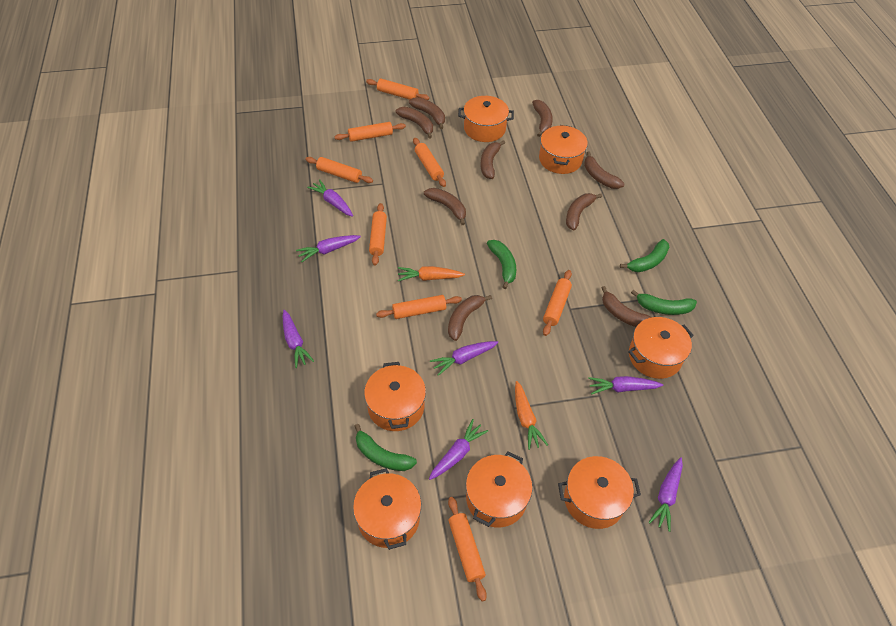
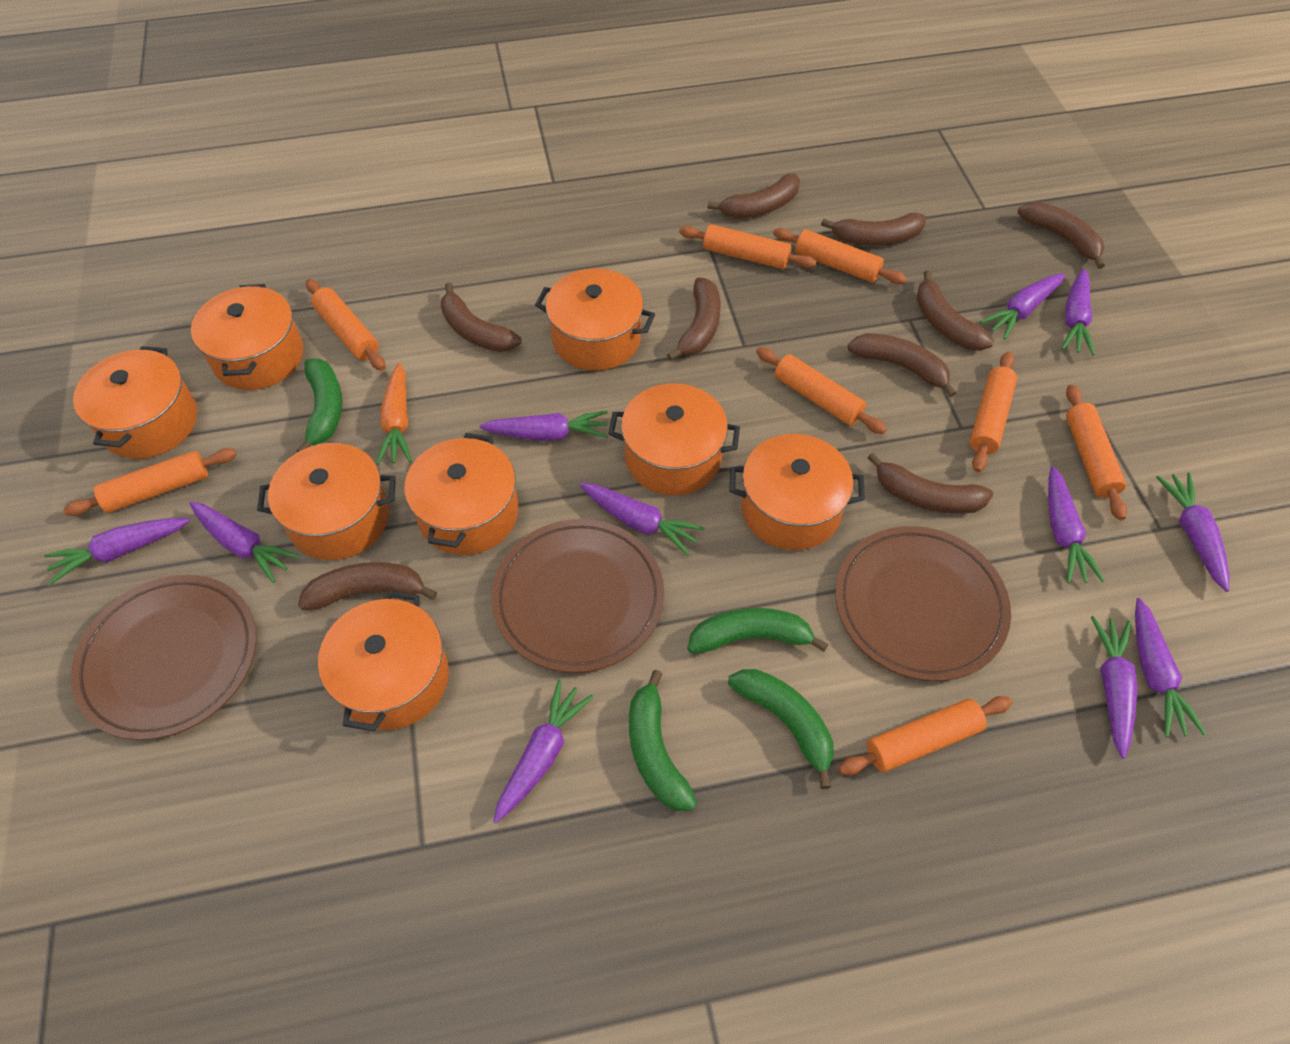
brown plate: 0 -> 3
orange carrot: 2 -> 1
orange pot: 7 -> 8
purple carrot: 7 -> 11

